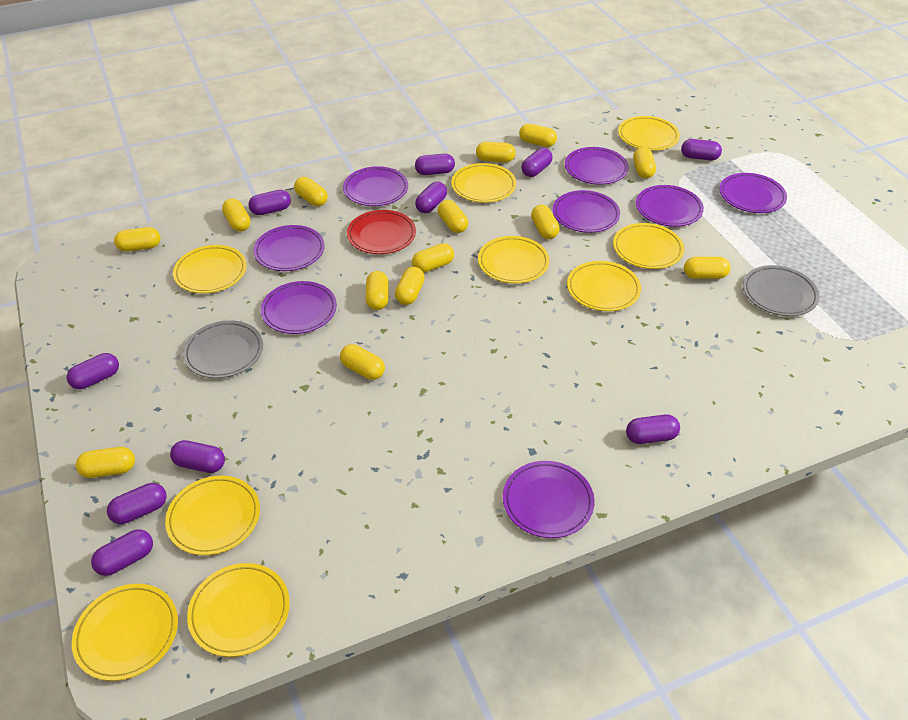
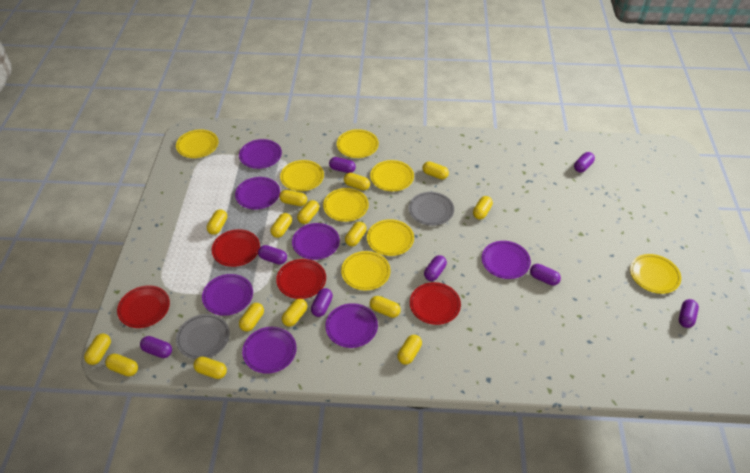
purple capsule: 10 -> 8
purple plate: 8 -> 7
red plate: 1 -> 4
yellow capsule: 14 -> 15
yellow plate: 9 -> 8

